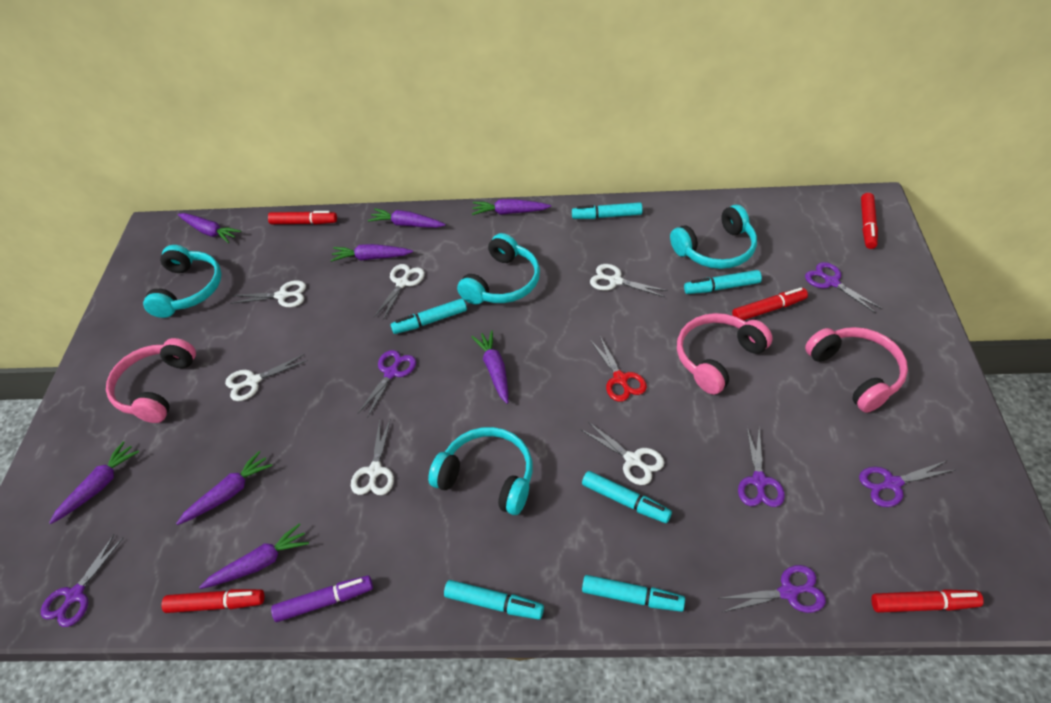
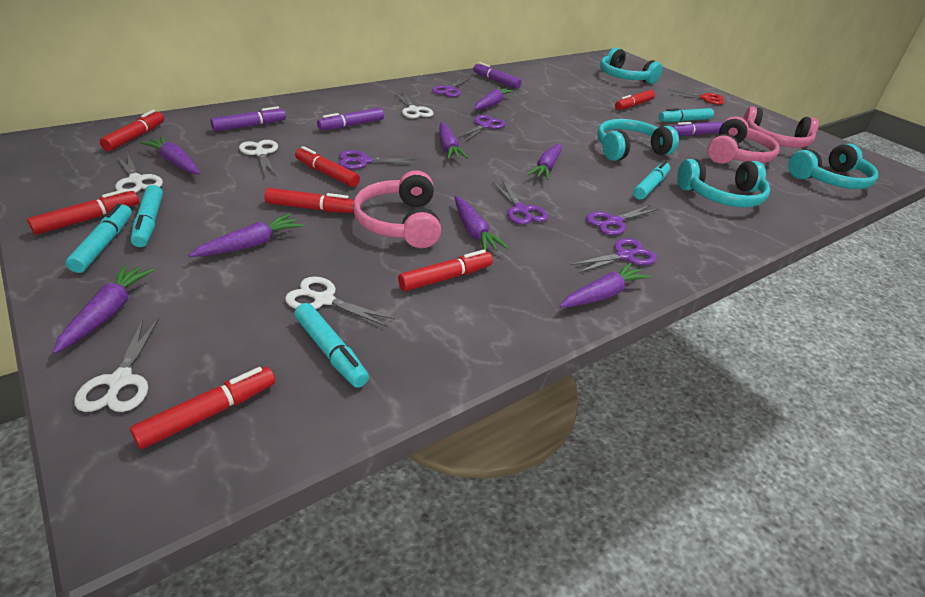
purple marker: 1 -> 4
red marker: 5 -> 7
turquoise marker: 6 -> 5
white scissors: 6 -> 5

